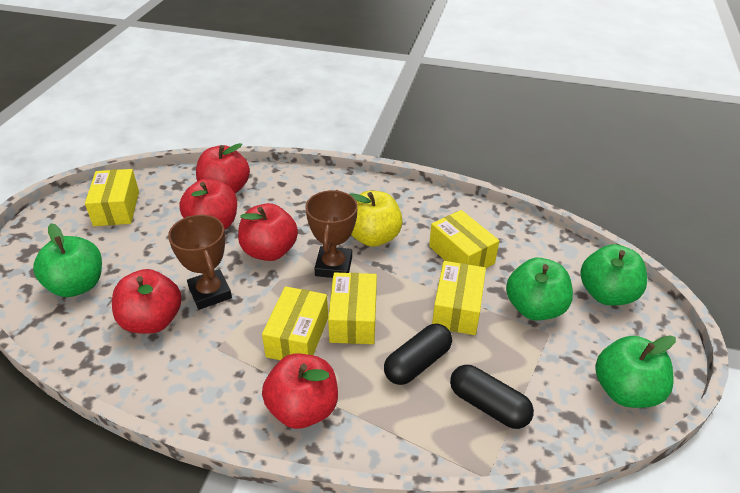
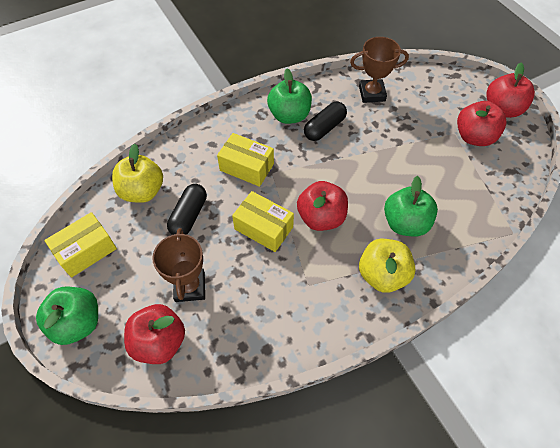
green apple: 4 -> 3
red apple: 5 -> 4
yellow apple: 1 -> 2
yellow box: 5 -> 3

